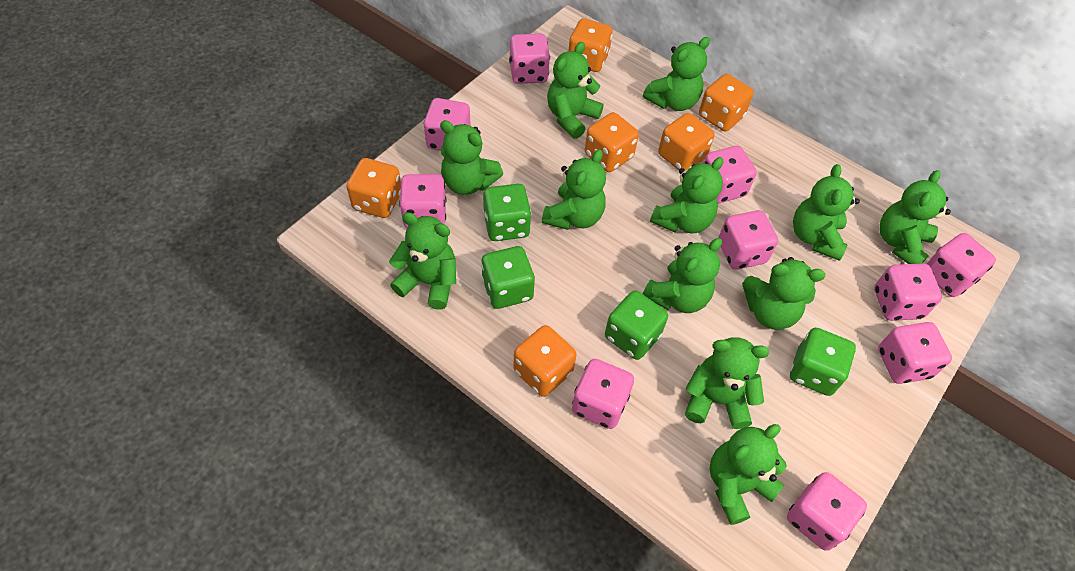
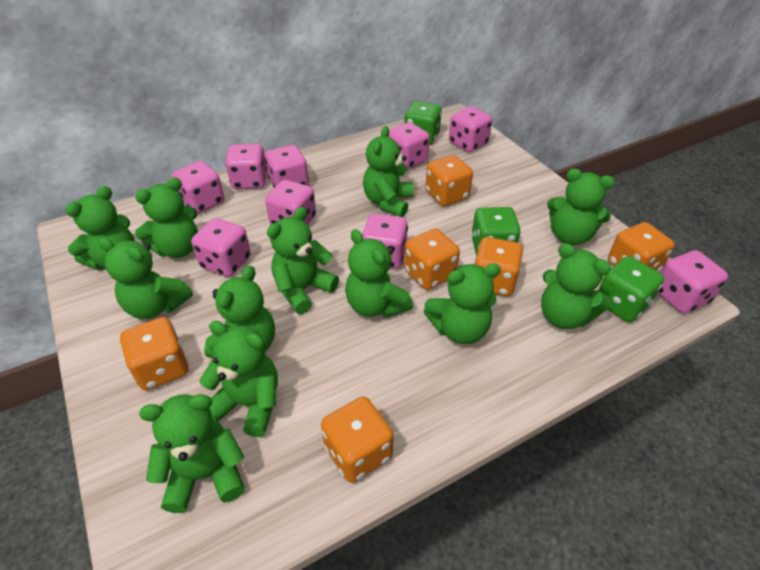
green dice: 4 -> 3
pink dice: 10 -> 9

